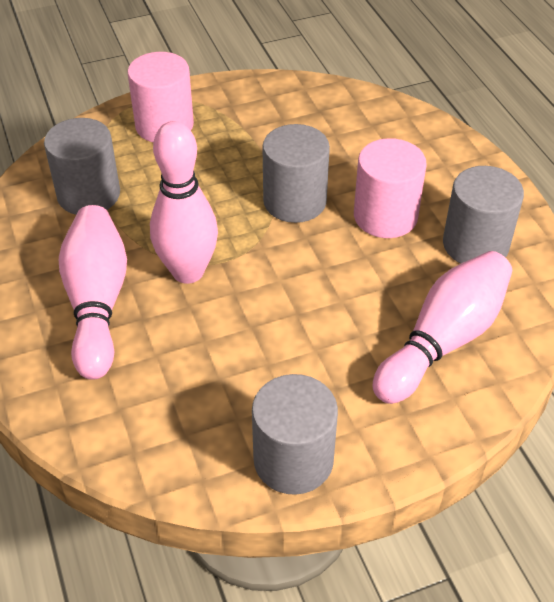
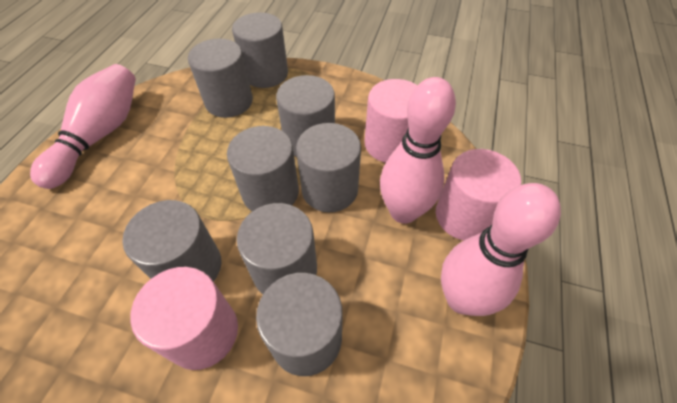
grey cylinder: 4 -> 8
pink cylinder: 2 -> 3

